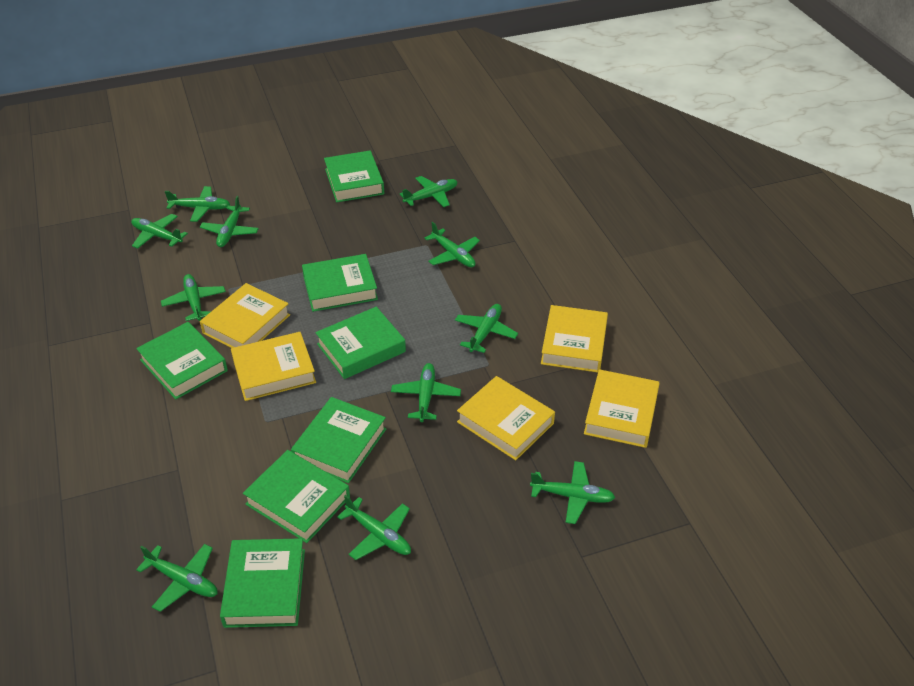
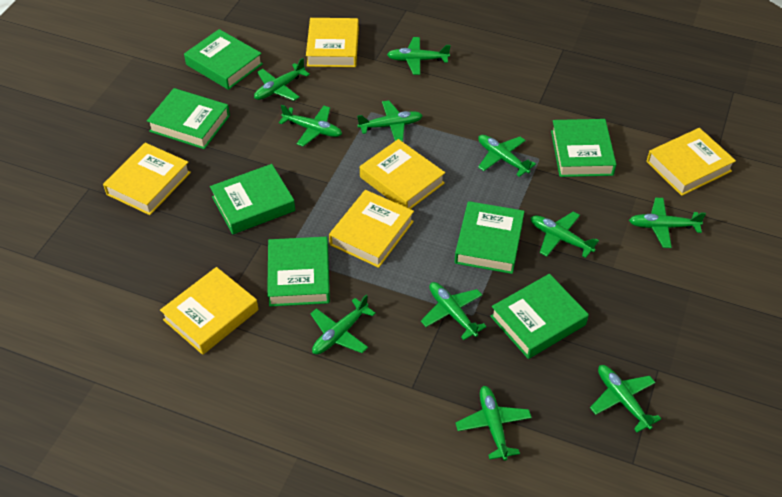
yellow book: 5 -> 6

